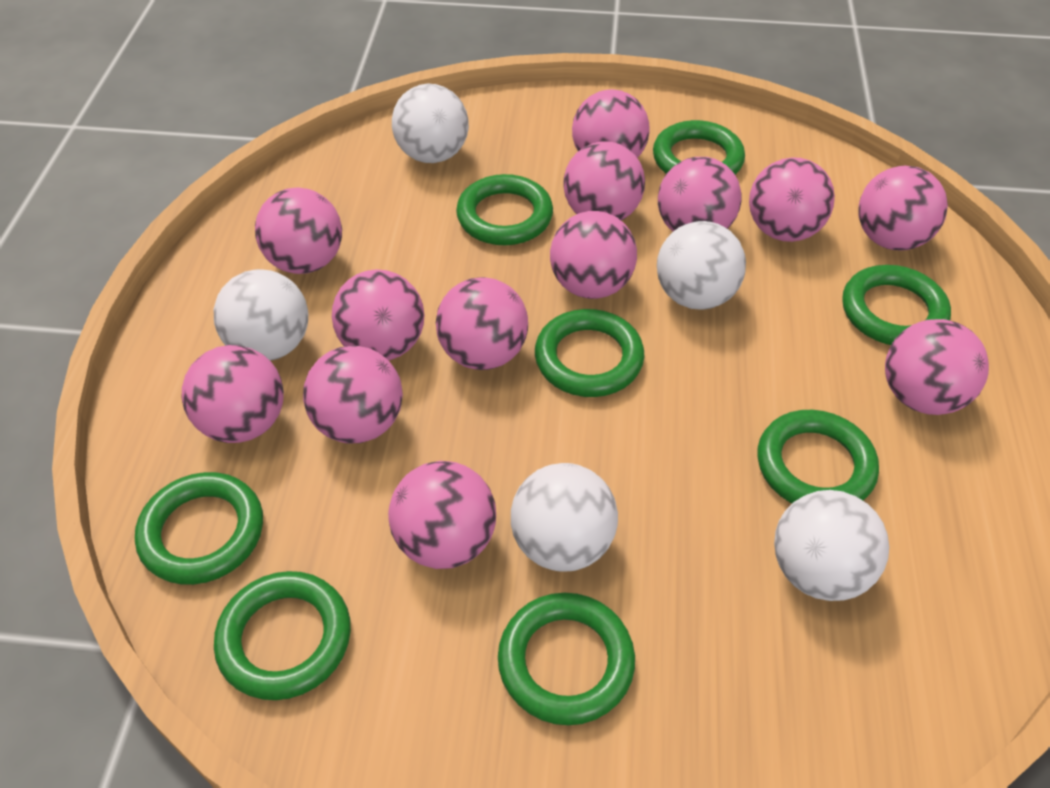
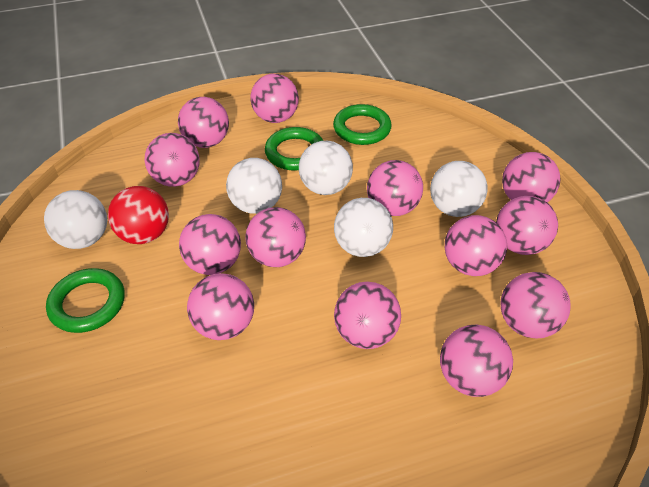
green ring: 8 -> 3
red ball: 0 -> 1

